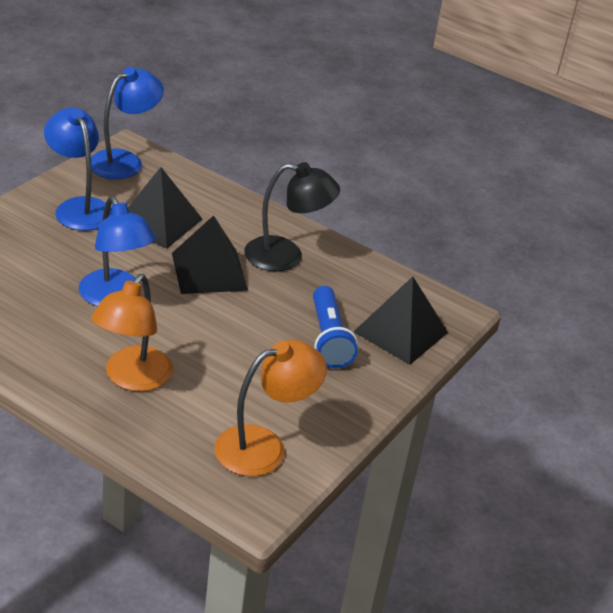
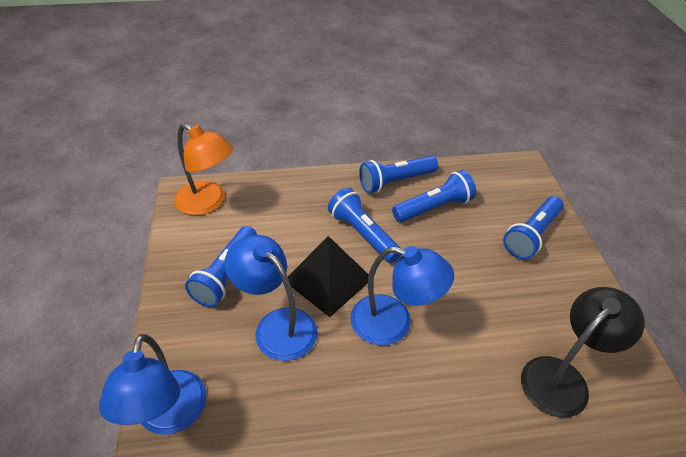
black pyramid: 3 -> 1
blue flashlight: 1 -> 5
orange lamp: 2 -> 1

